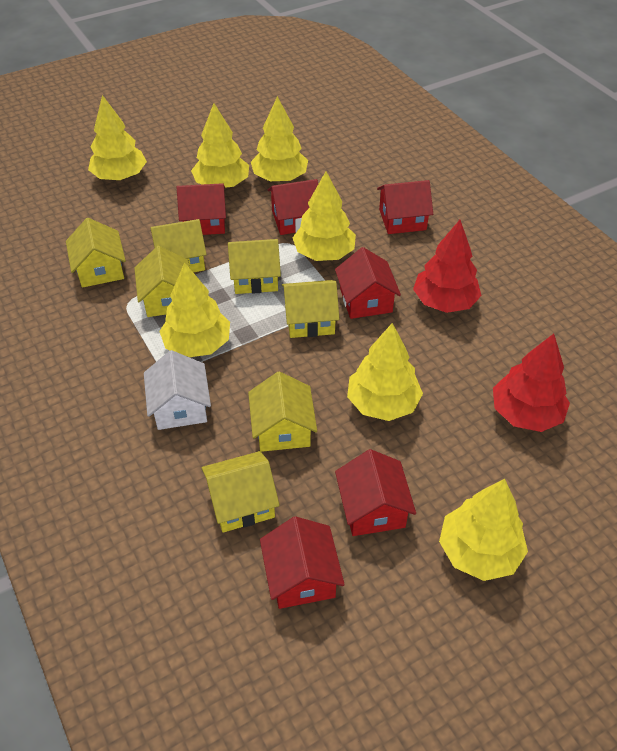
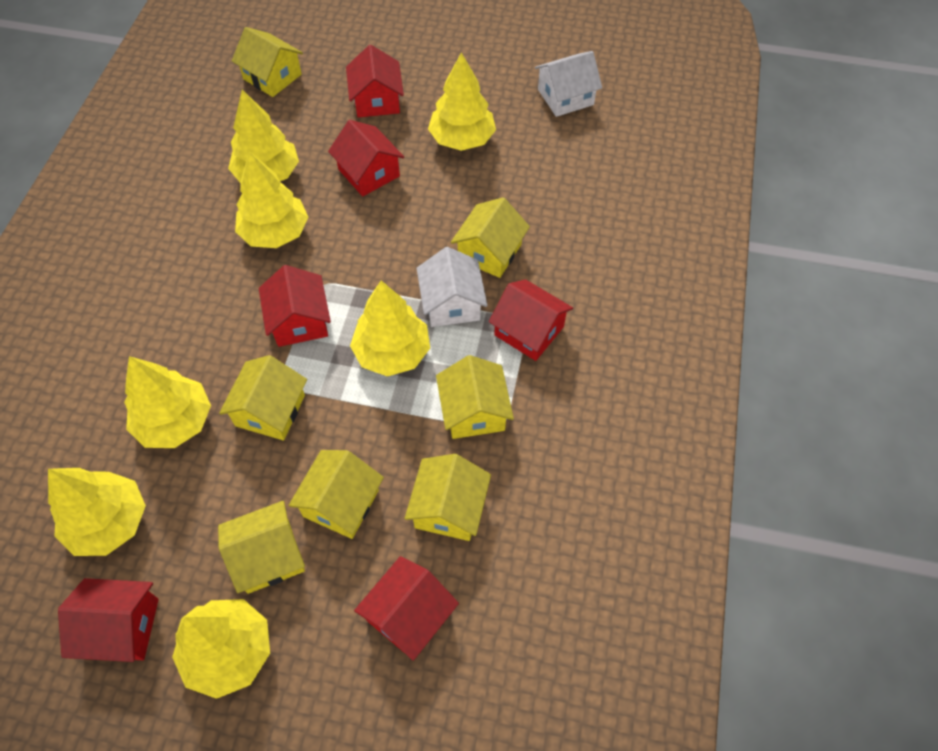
red tree: 2 -> 0
white house: 1 -> 2

